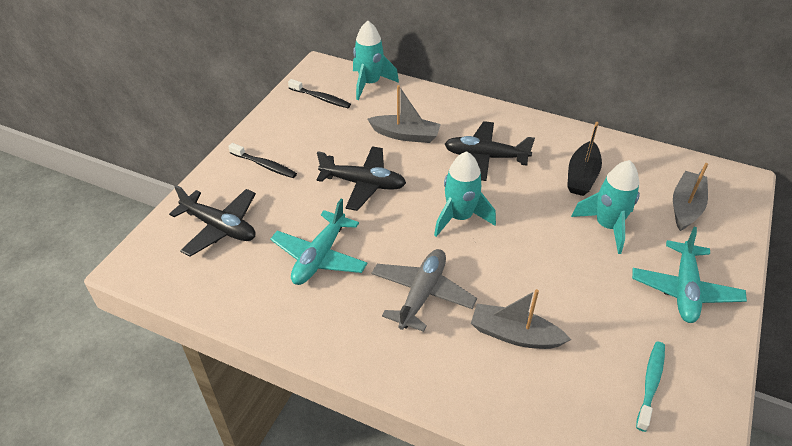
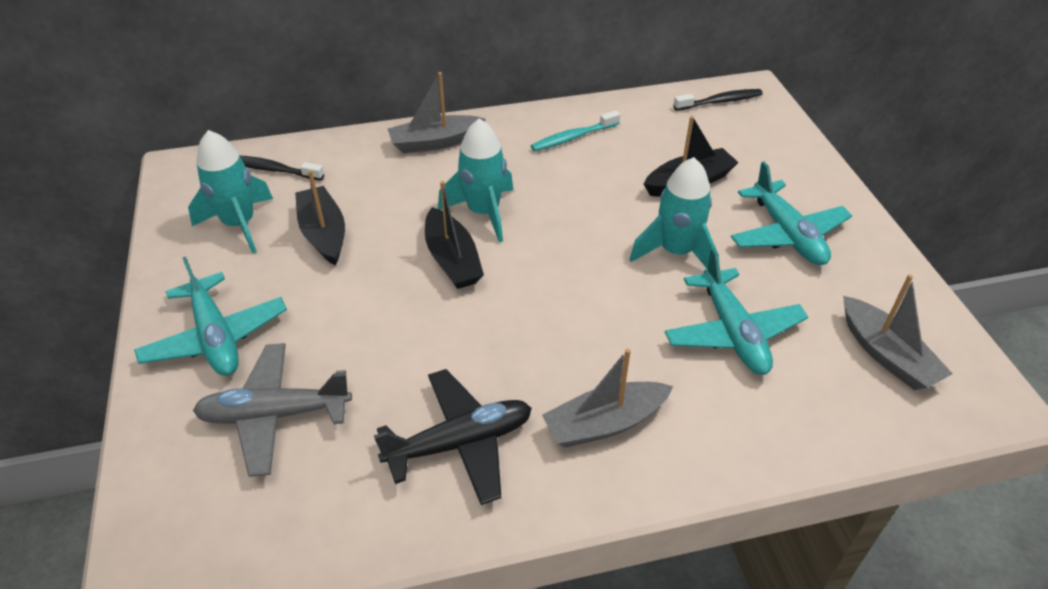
black boat: 1 -> 3
black plane: 3 -> 1
turquoise plane: 2 -> 3

